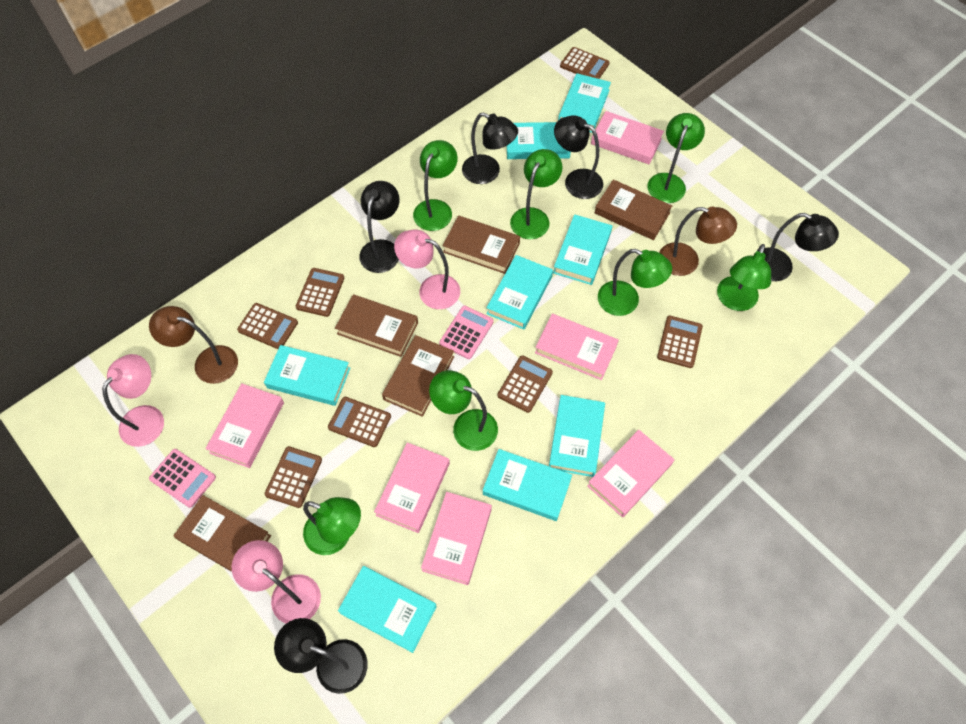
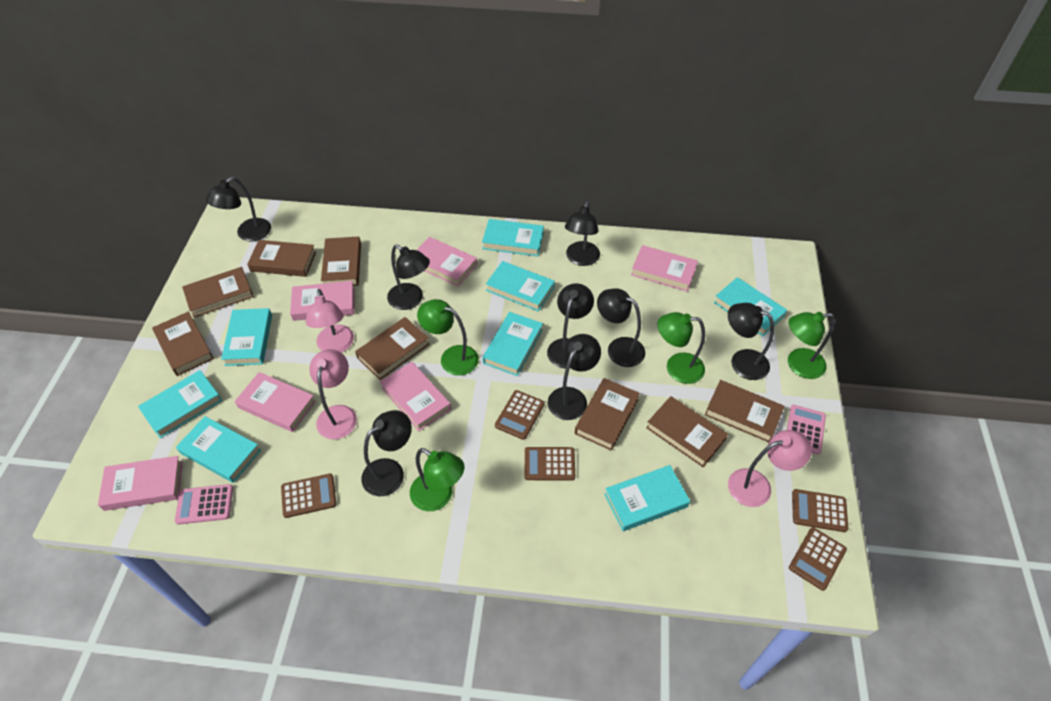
black lamp: 5 -> 8
brown book: 5 -> 8
brown calculator: 7 -> 5
brown lamp: 2 -> 0
green lamp: 7 -> 4

